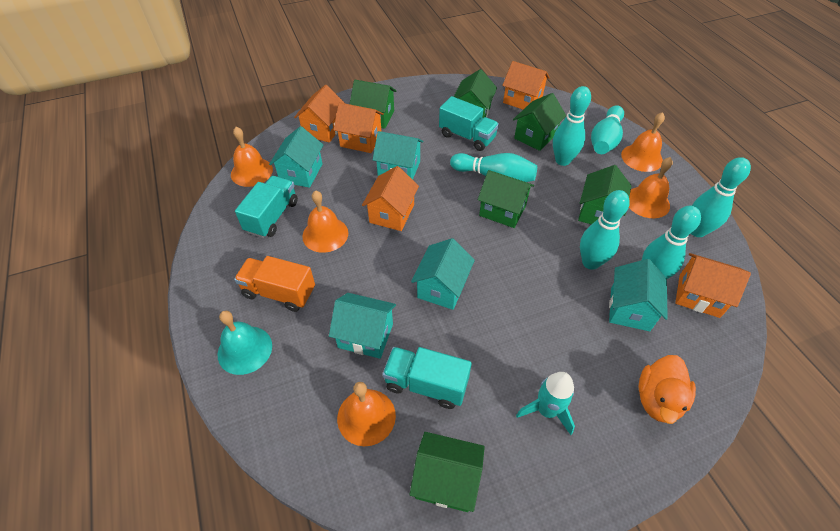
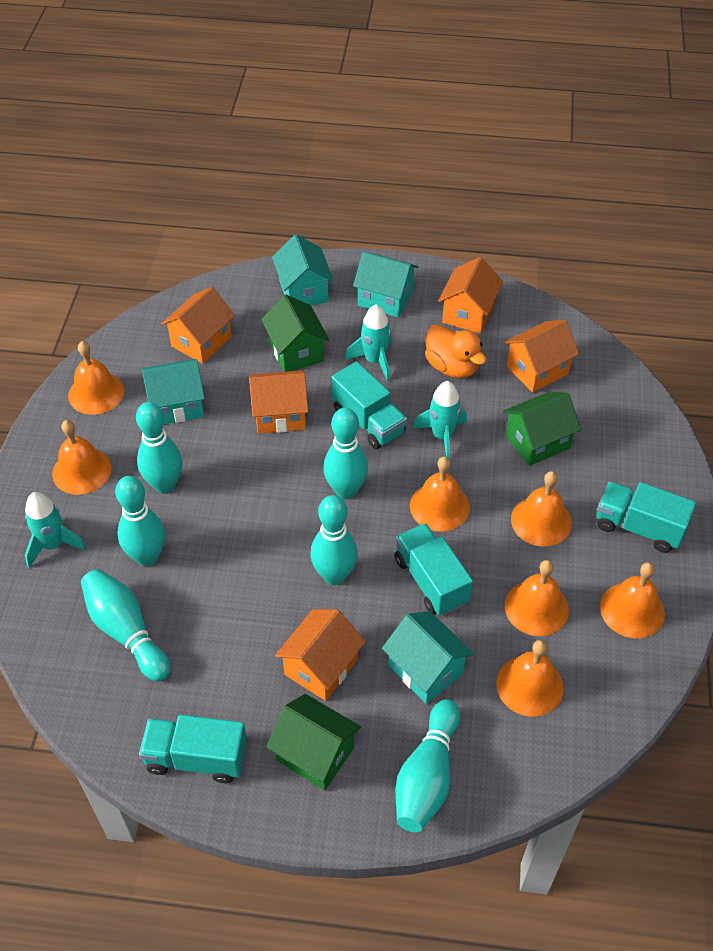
green house: 6 -> 3
orange bell: 5 -> 7
orange truck: 1 -> 0
turquoise bell: 1 -> 0
turquoise house: 5 -> 4
turquoise rocket: 1 -> 3
turquoise truck: 3 -> 4

